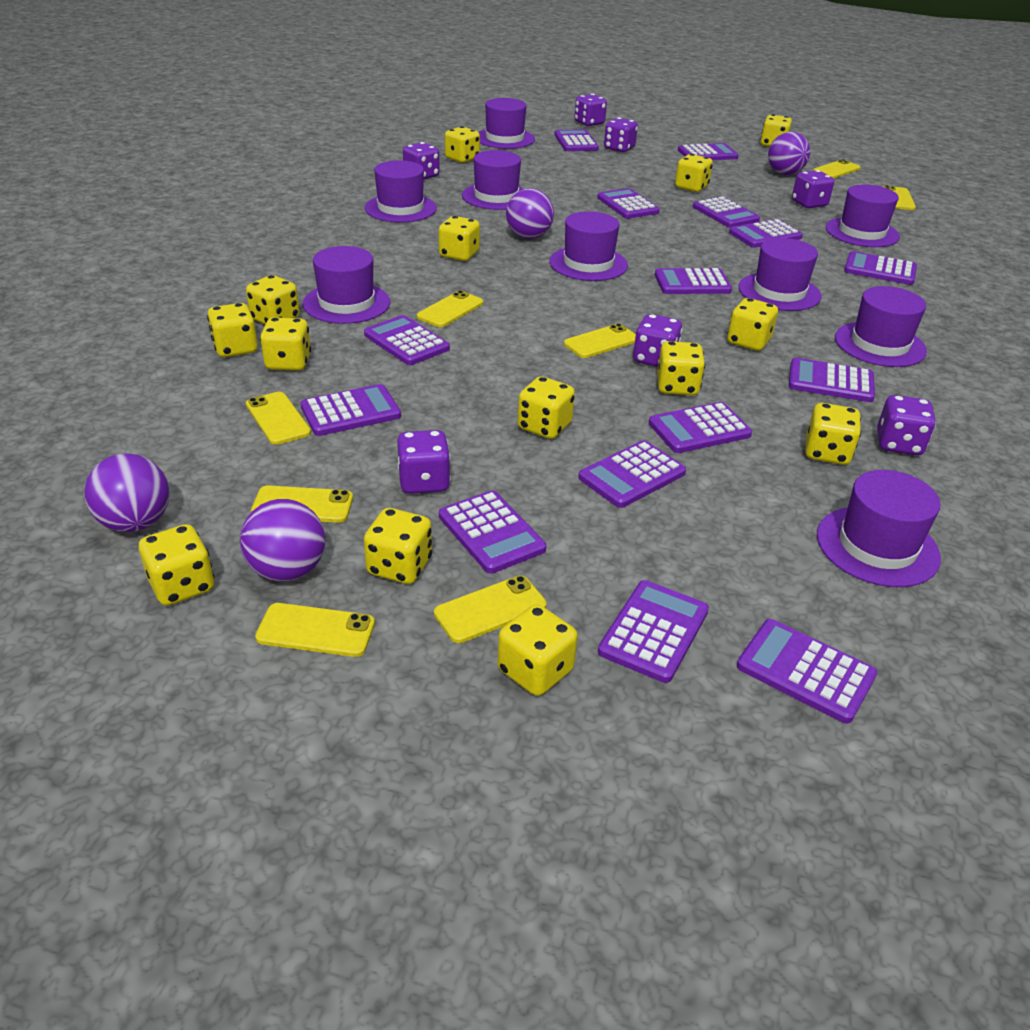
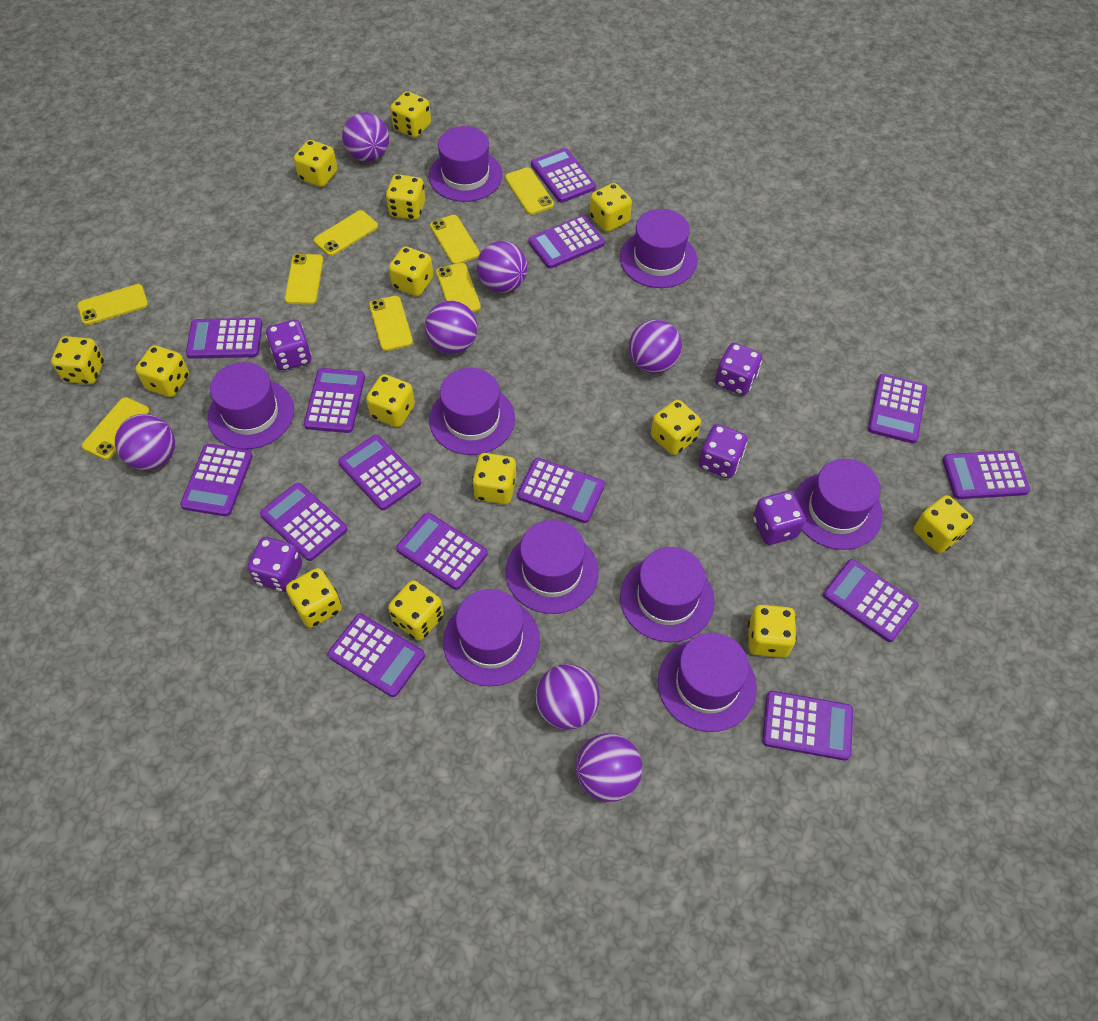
purple ball: 4 -> 7
purple calculator: 15 -> 14
purple dice: 7 -> 5

